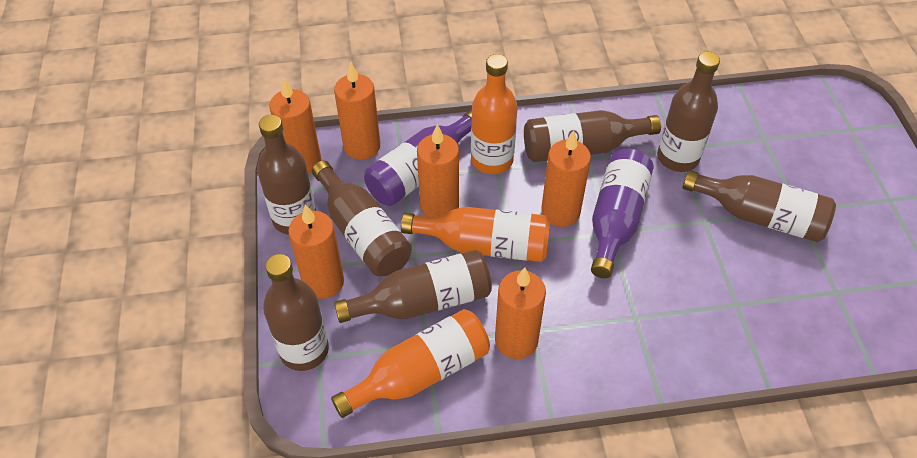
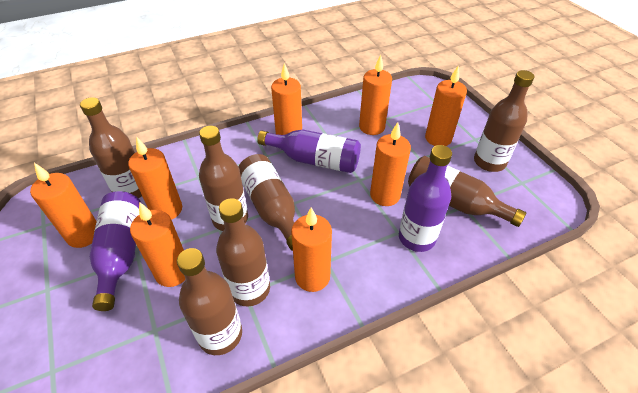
orange bottle: 3 -> 0
orange candle: 6 -> 8
purple bottle: 2 -> 3

